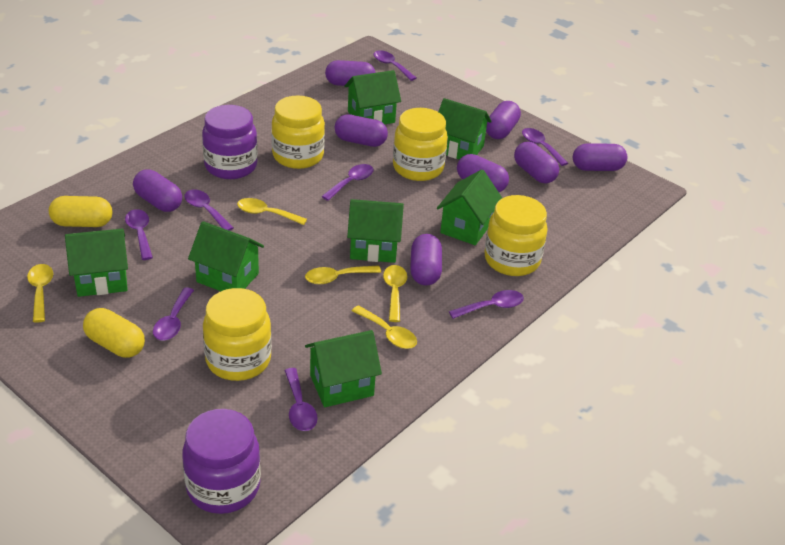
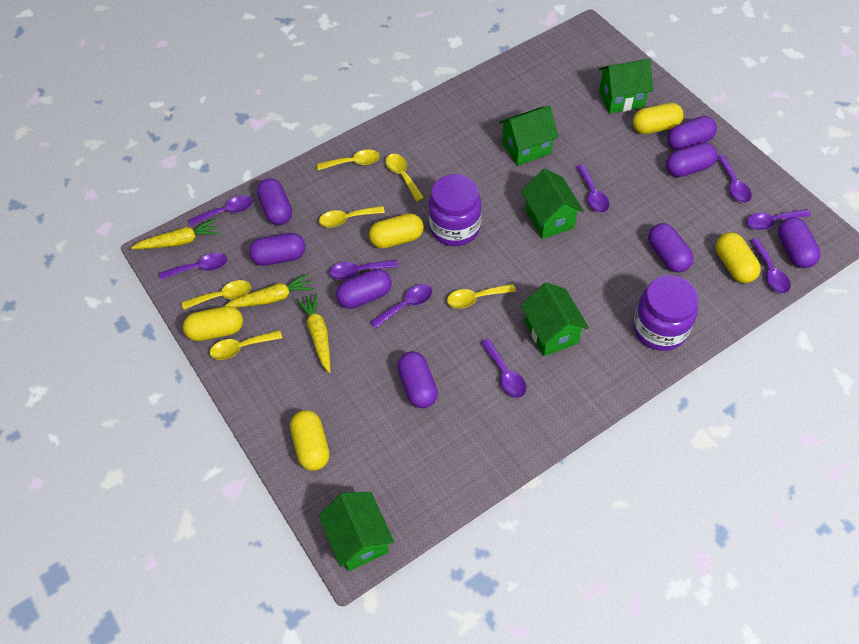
green house: 7 -> 5
purple spoon: 8 -> 9
yellow capsule: 2 -> 5
yellow carrot: 0 -> 3
yellow jar: 4 -> 0
yellow spoon: 5 -> 6

